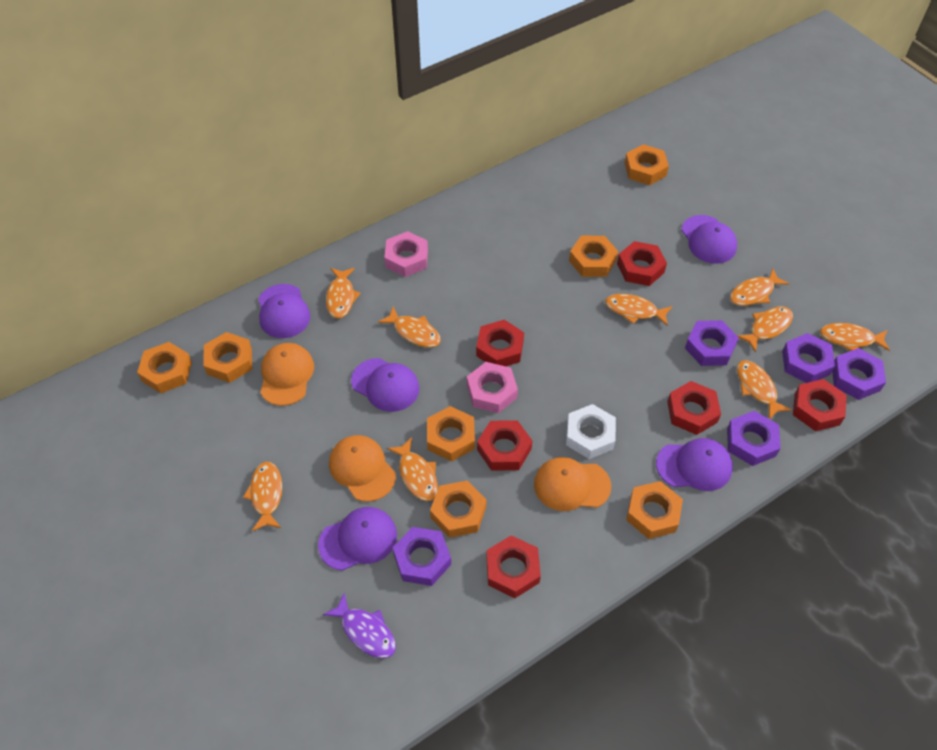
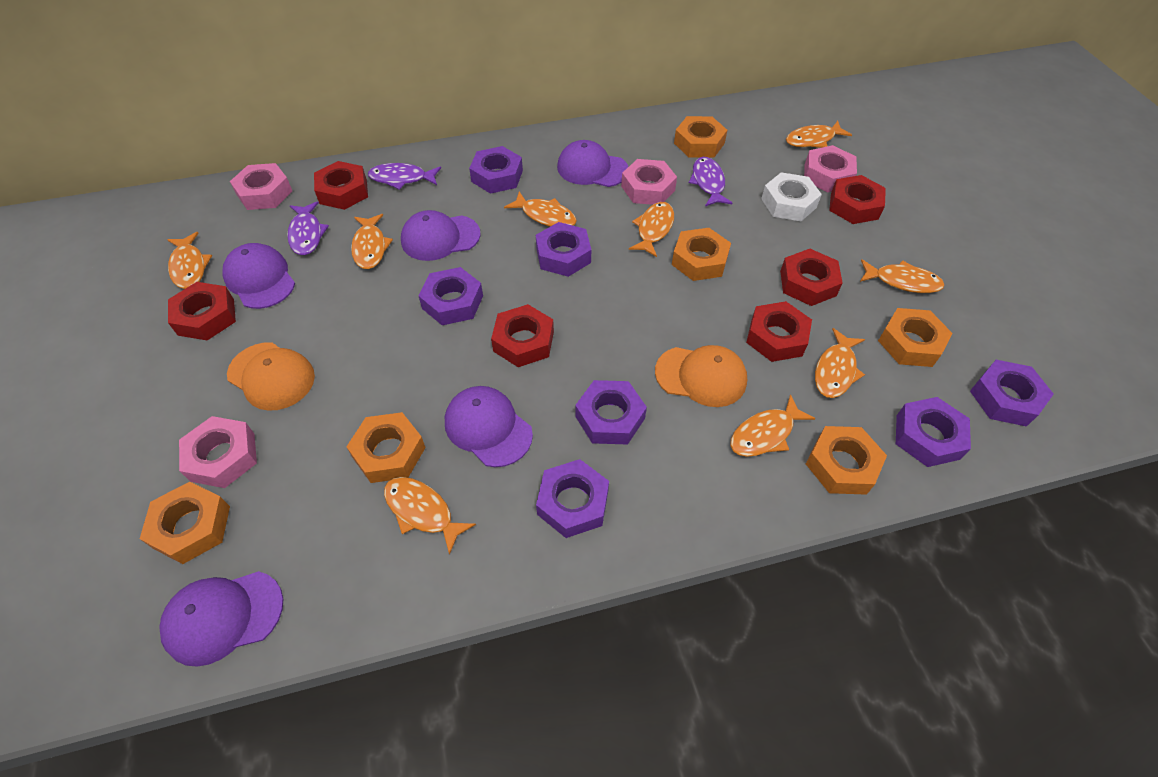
orange cap: 3 -> 2
orange nut: 7 -> 6
pink nut: 2 -> 4
purple fish: 1 -> 3
purple nut: 5 -> 7

